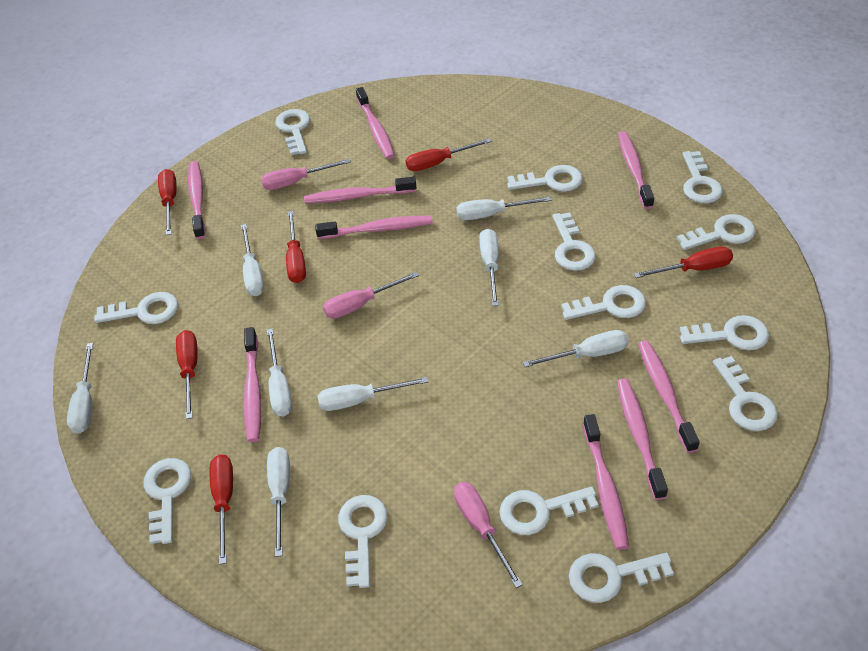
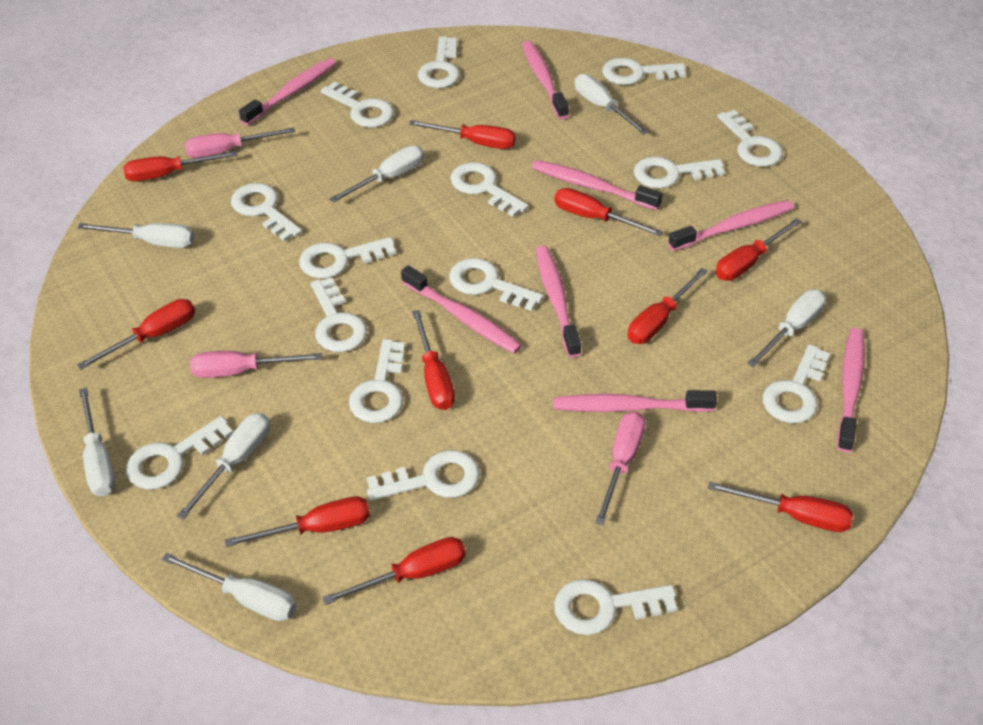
pink toothbrush: 9 -> 8
red screwdriver: 6 -> 10
white key: 13 -> 15
white screwdriver: 8 -> 7

